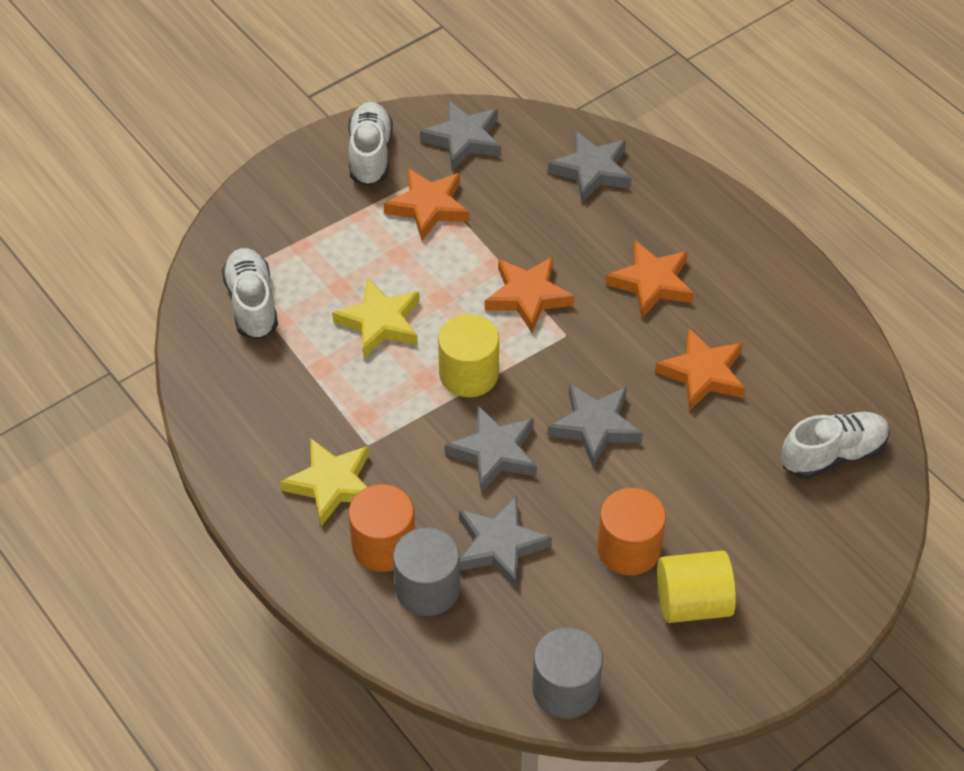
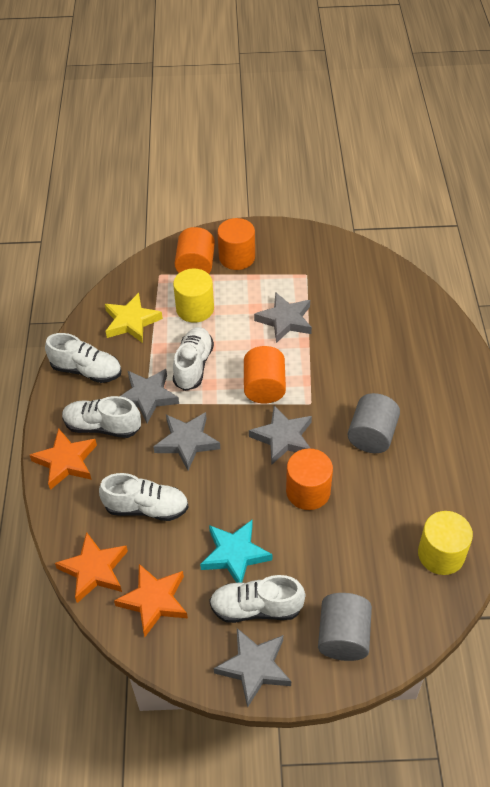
orange cylinder: 2 -> 4
orange star: 4 -> 3
turquoise star: 0 -> 1
white shoe: 3 -> 5
yellow star: 2 -> 1

